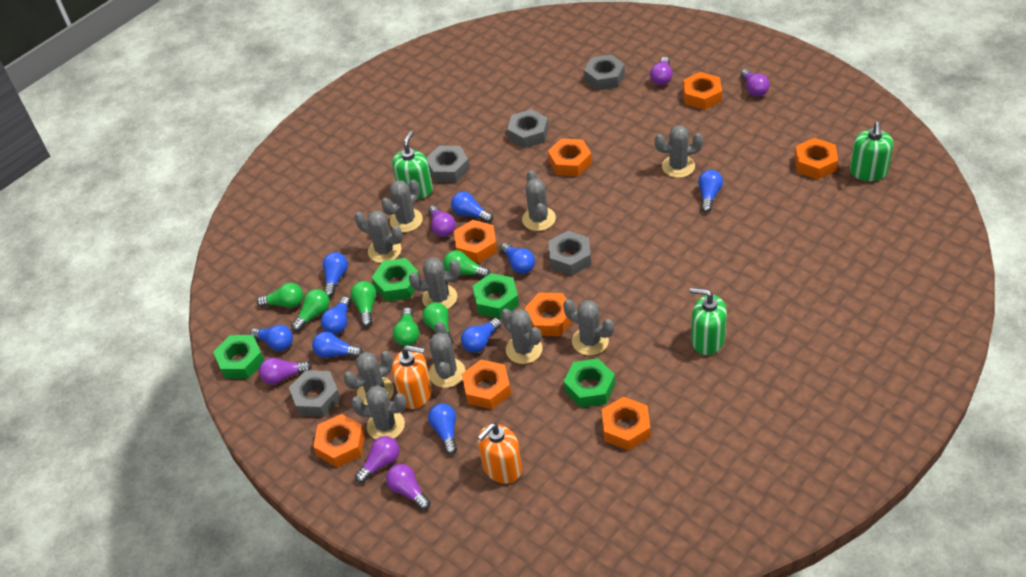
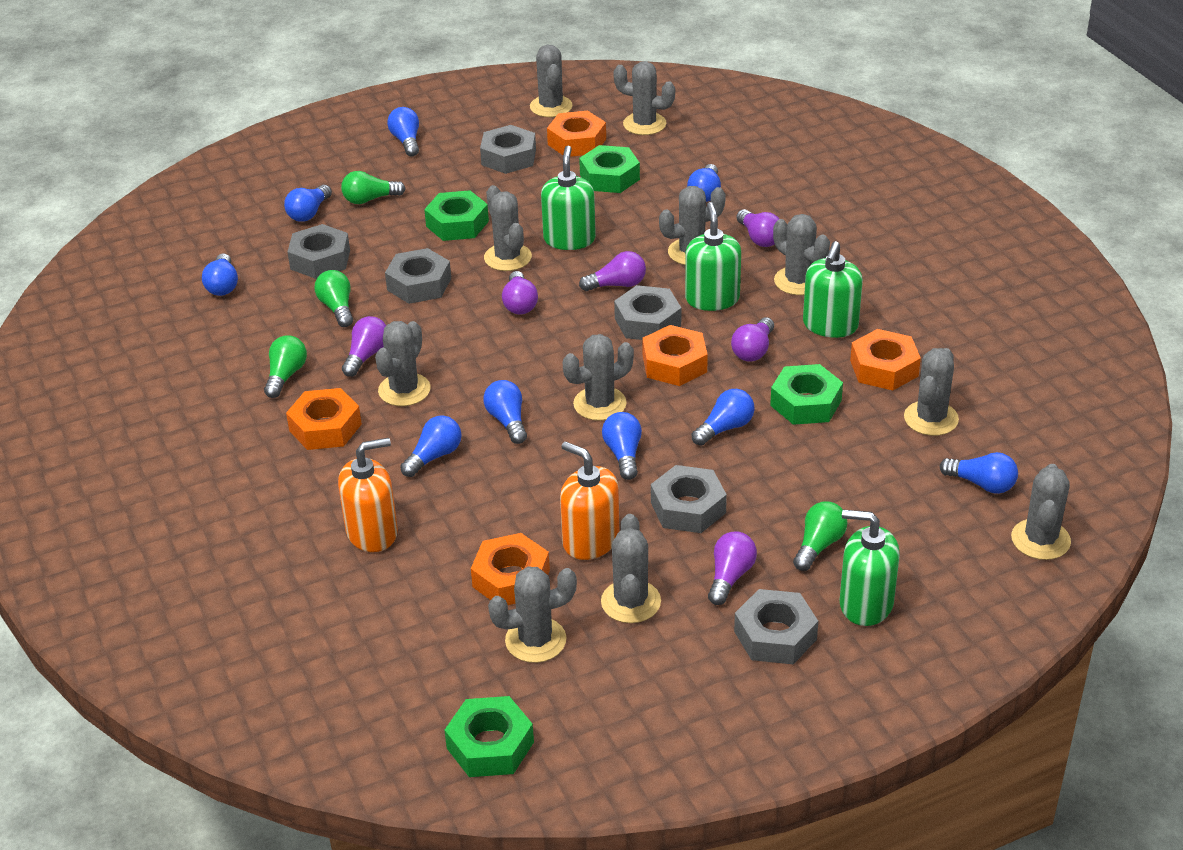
green light bulb: 6 -> 4
green soap dispenser: 3 -> 4
grey cactus: 10 -> 11
grey nut: 5 -> 6
orange nut: 8 -> 5

